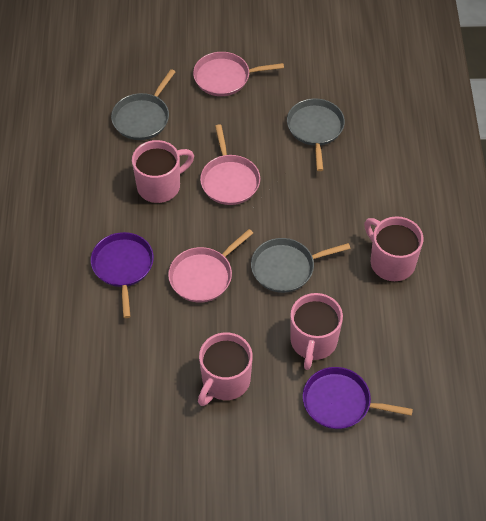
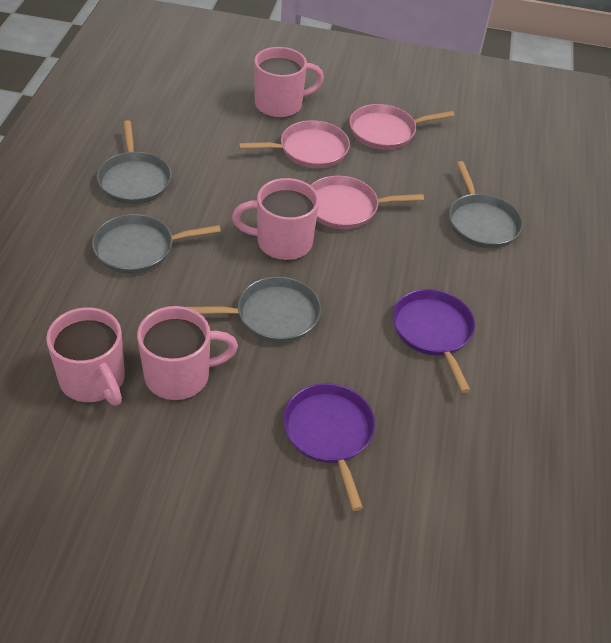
grey pan: 3 -> 4

